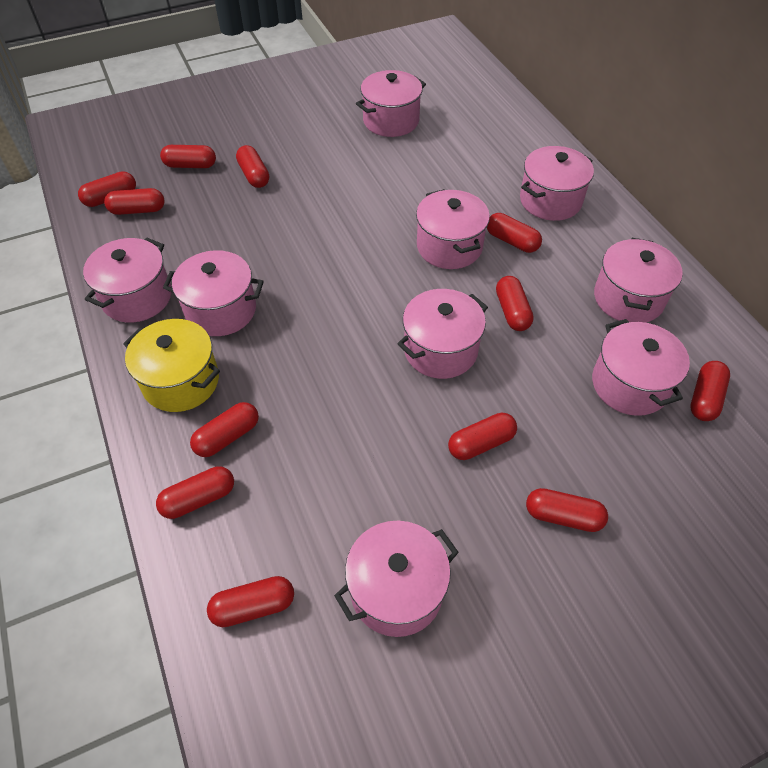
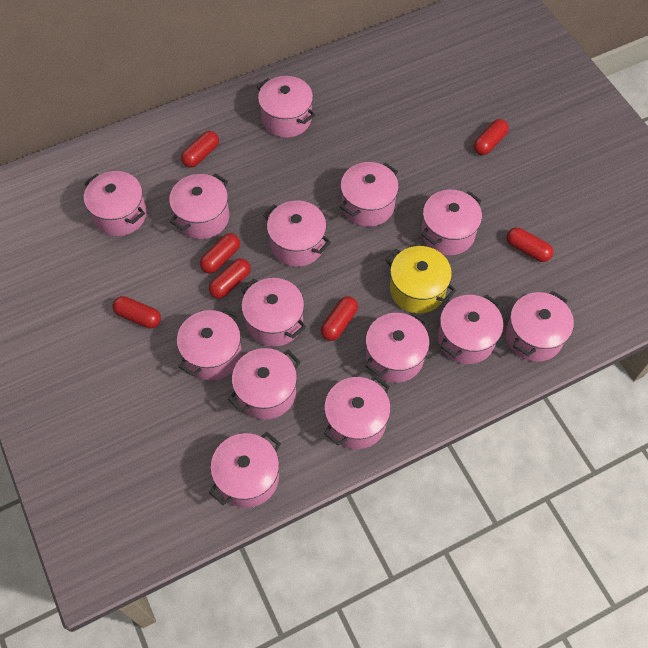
pink pot: 9 -> 14
red capsule: 12 -> 7

